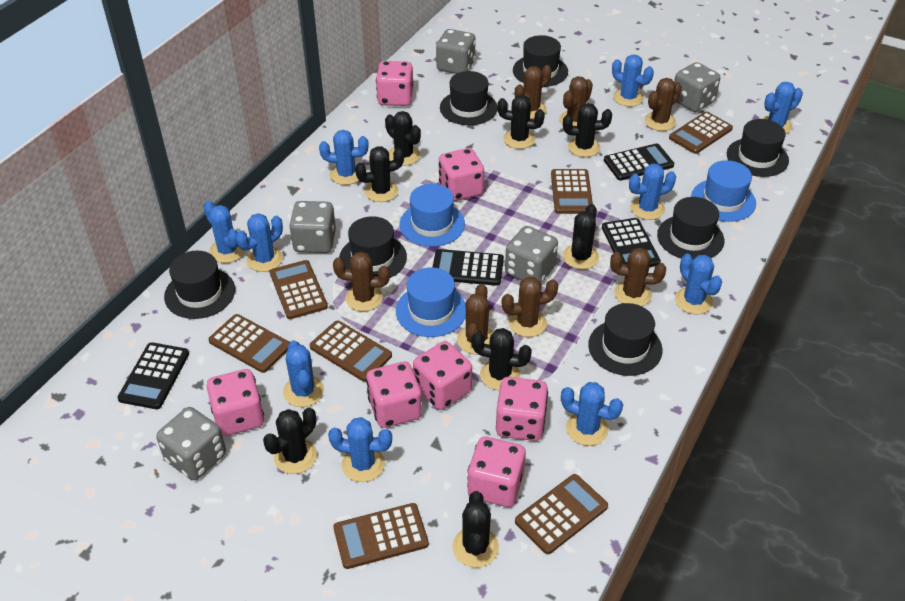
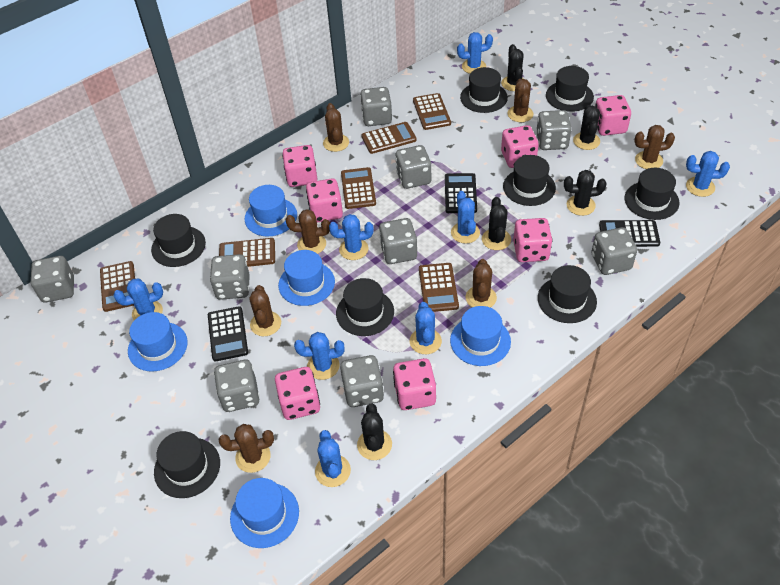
black cactus: 8 -> 5
black calculator: 4 -> 3
black hat: 7 -> 8
blue cactus: 10 -> 8
blue hat: 3 -> 5
brown calculator: 7 -> 6
grey dice: 5 -> 9

